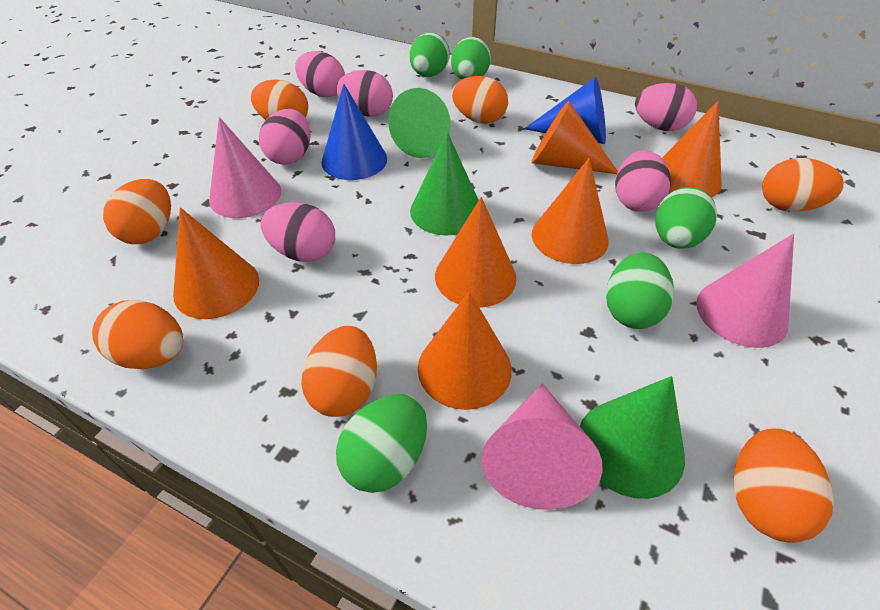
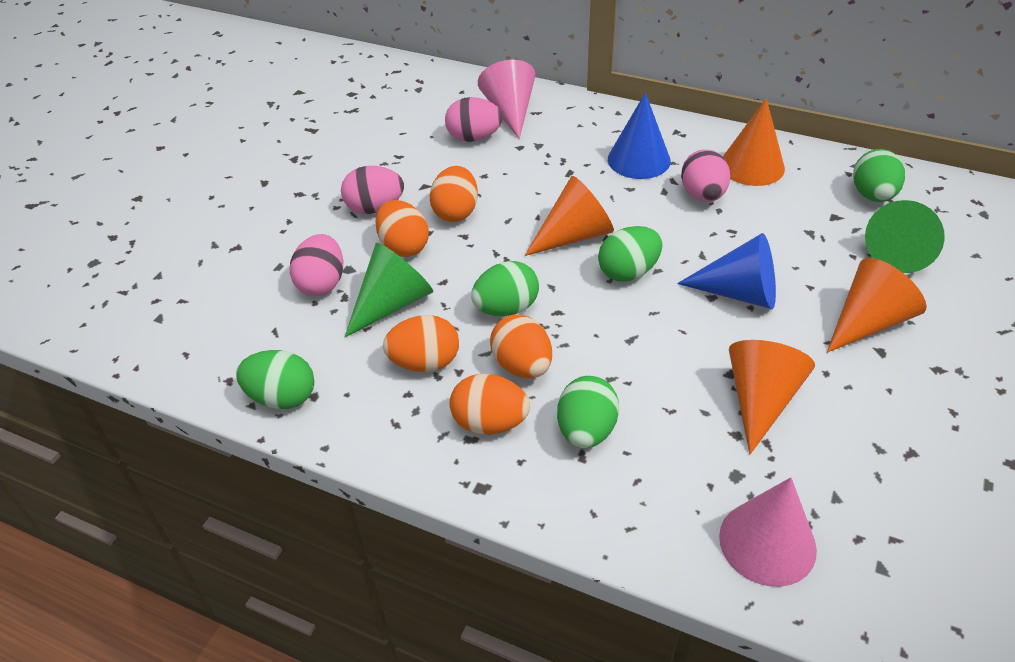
green cone: 3 -> 2
orange cone: 6 -> 4
orange egg: 7 -> 5
pink cone: 3 -> 2
pink egg: 6 -> 4

